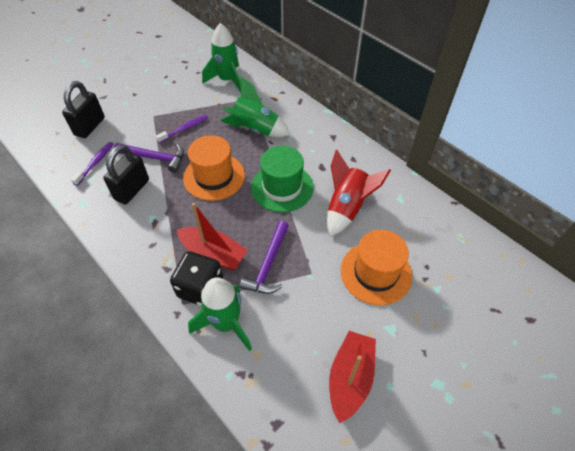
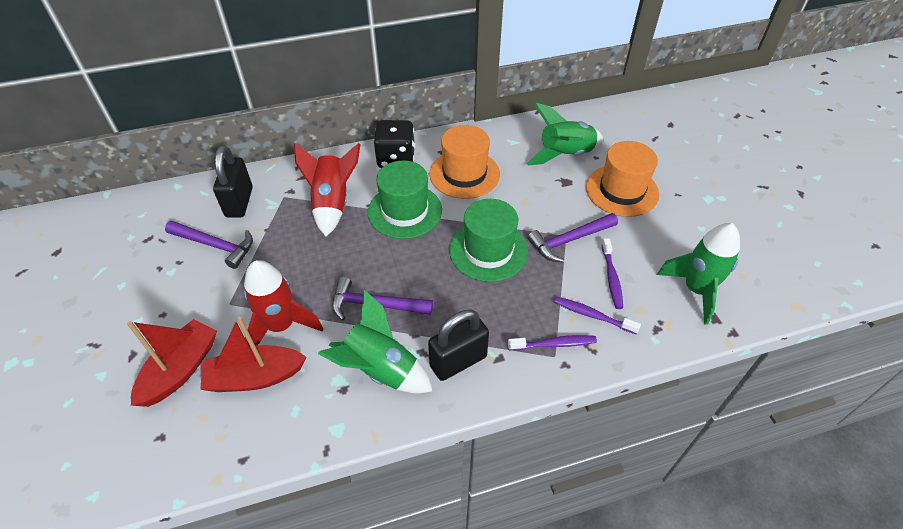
green hat: 1 -> 2
purple hammer: 2 -> 3
purple toothbrush: 2 -> 3
red rocket: 1 -> 2

